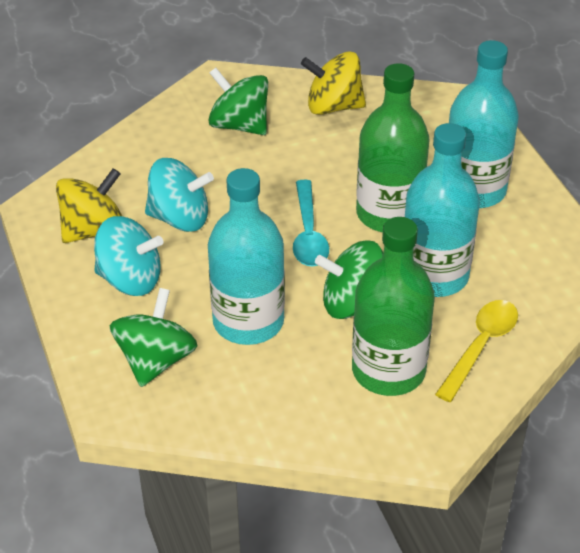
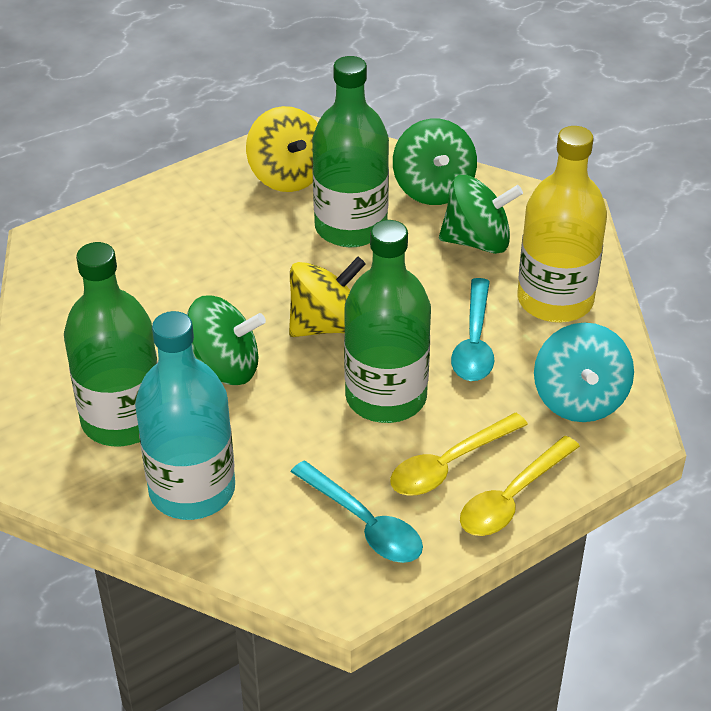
green bottle: 2 -> 3
turquoise bottle: 3 -> 1
turquoise spinning top: 2 -> 1
turquoise spoon: 1 -> 2
yellow bottle: 0 -> 1
yellow spoon: 1 -> 2

